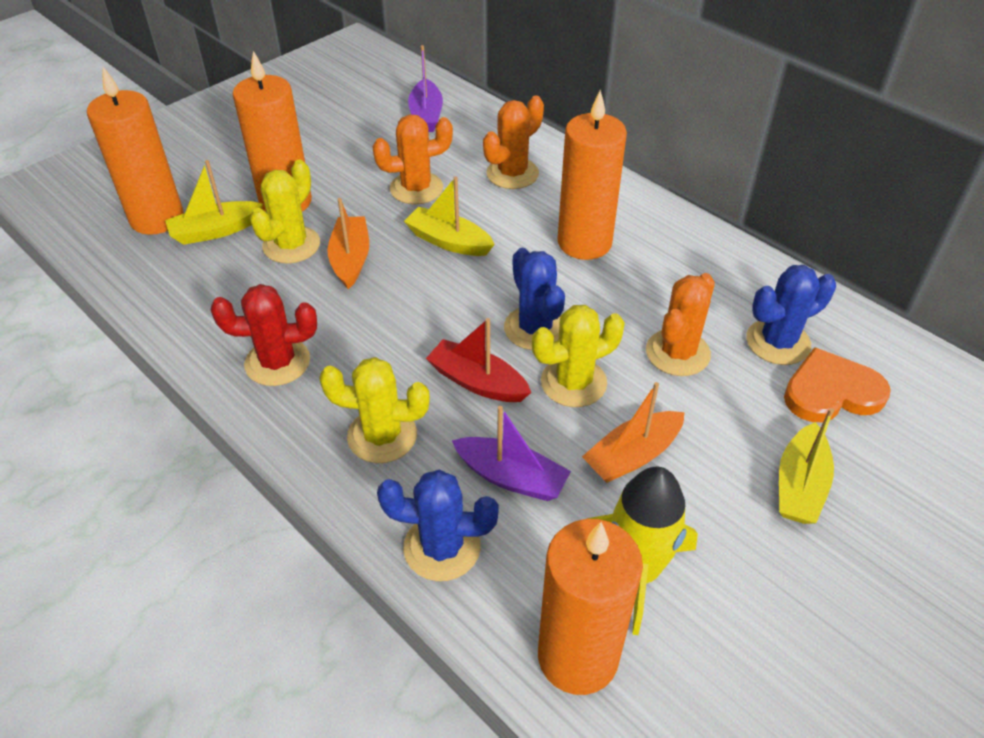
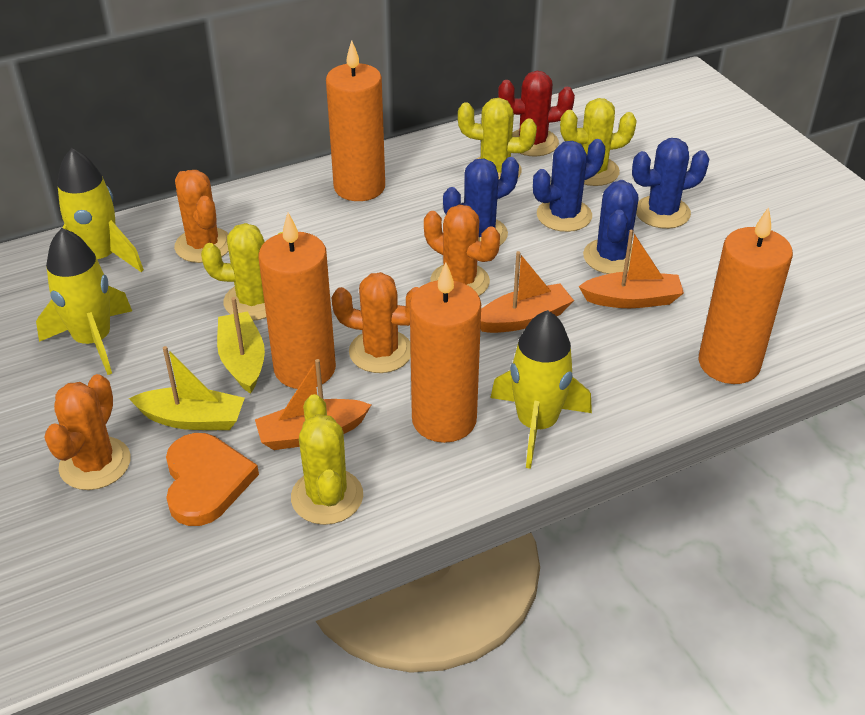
blue cactus: 3 -> 4
orange boat: 2 -> 3
orange cactus: 3 -> 4
purple boat: 2 -> 0
red boat: 1 -> 0
yellow boat: 3 -> 2
yellow cactus: 3 -> 4
yellow rocket: 1 -> 3

